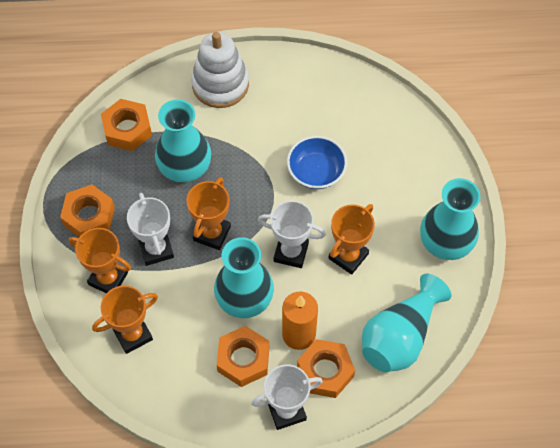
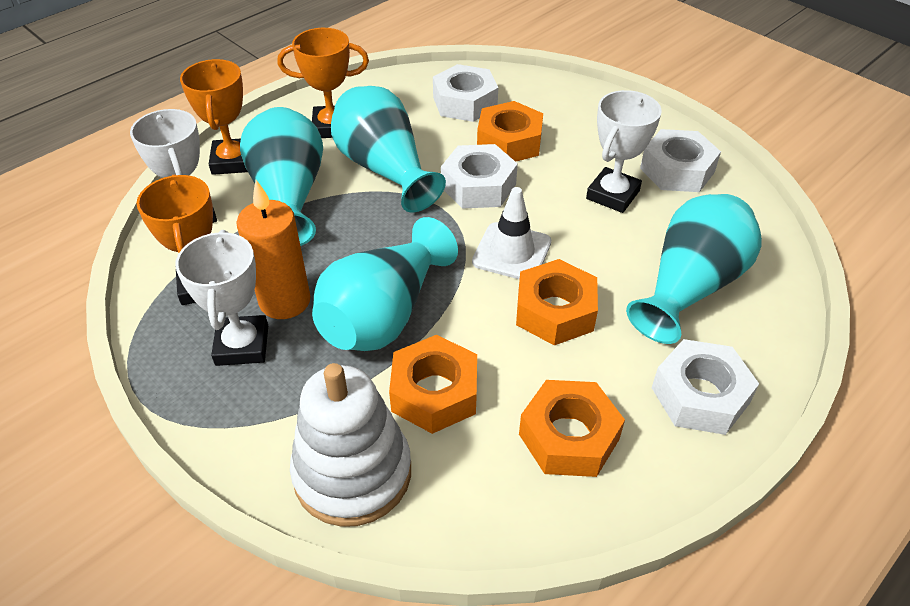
blue bowl: 1 -> 0
orange trophy: 4 -> 3
white nut: 0 -> 4
white traffic cone: 0 -> 1

